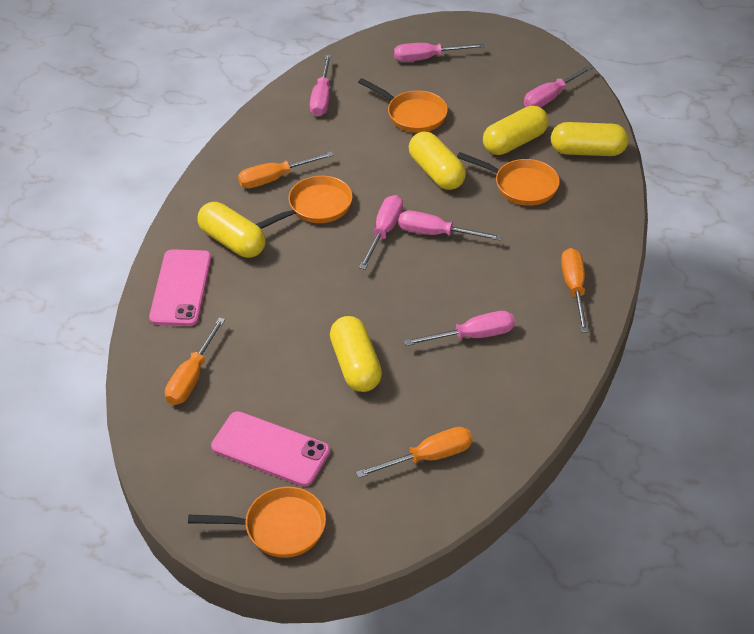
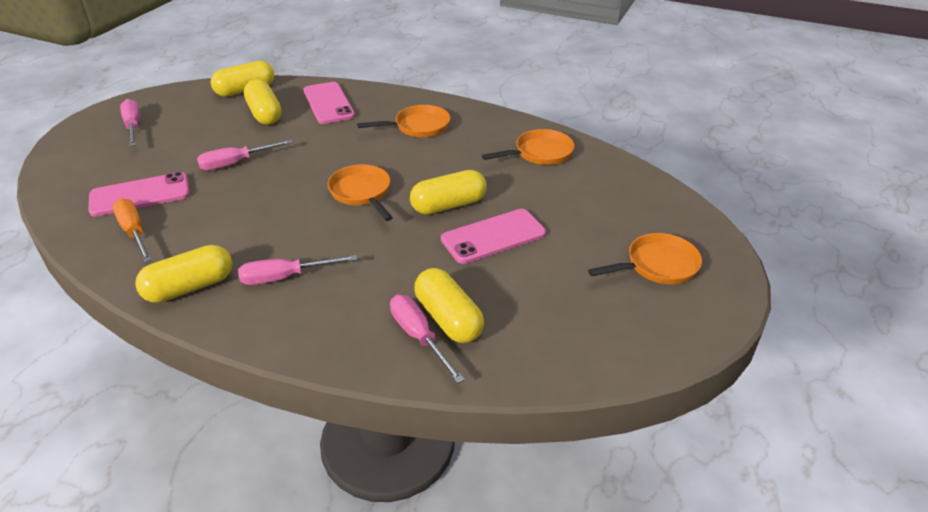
orange screwdriver: 4 -> 1
pink phone: 2 -> 3
pink screwdriver: 6 -> 4

